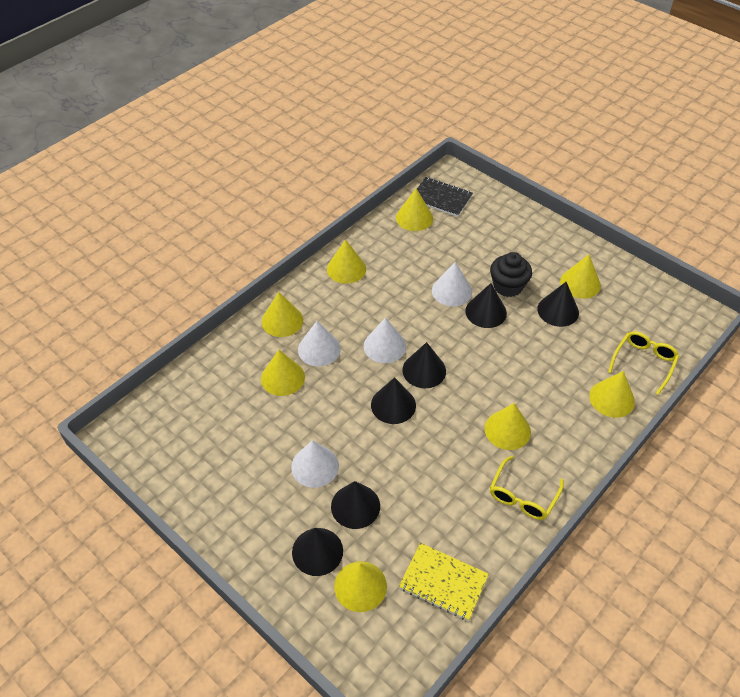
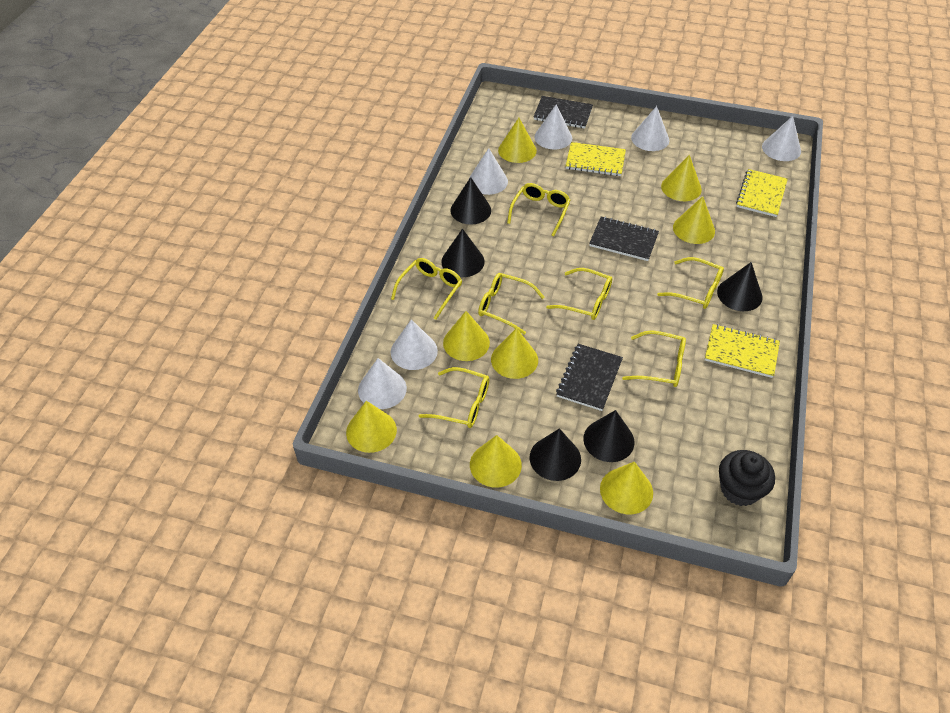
black cone: 6 -> 5
black notebook: 1 -> 3
white cone: 4 -> 6
yellow glasses: 2 -> 7
yellow notebook: 1 -> 3

